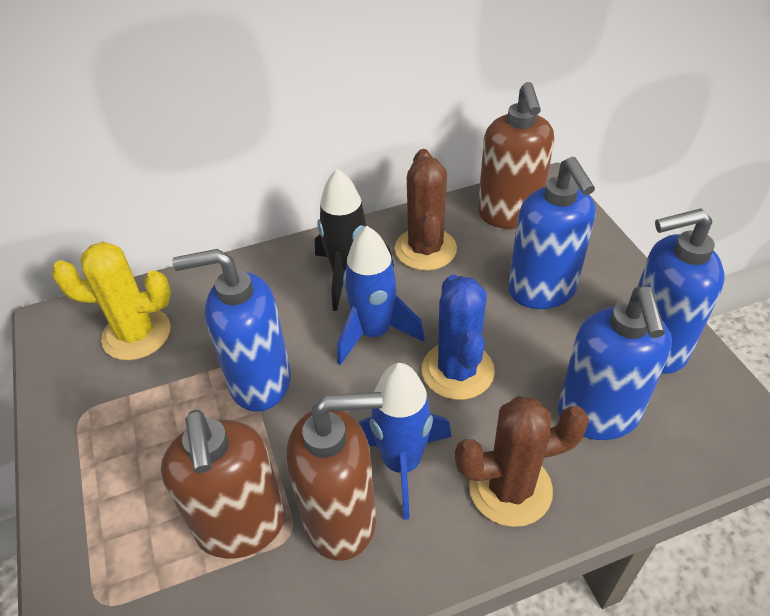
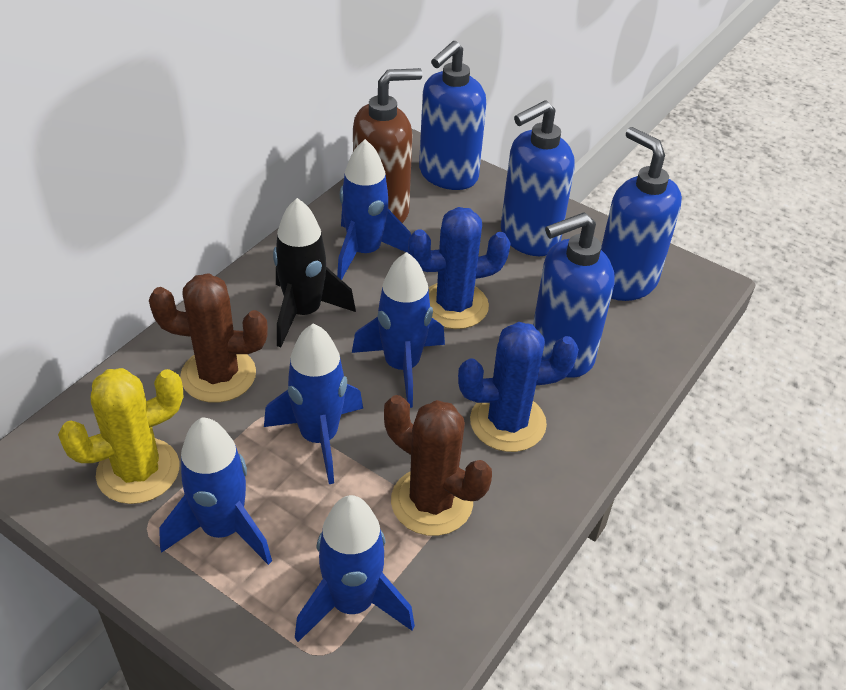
blue cactus: 1 -> 2
blue rocket: 2 -> 5
brown soap dispenser: 3 -> 1

